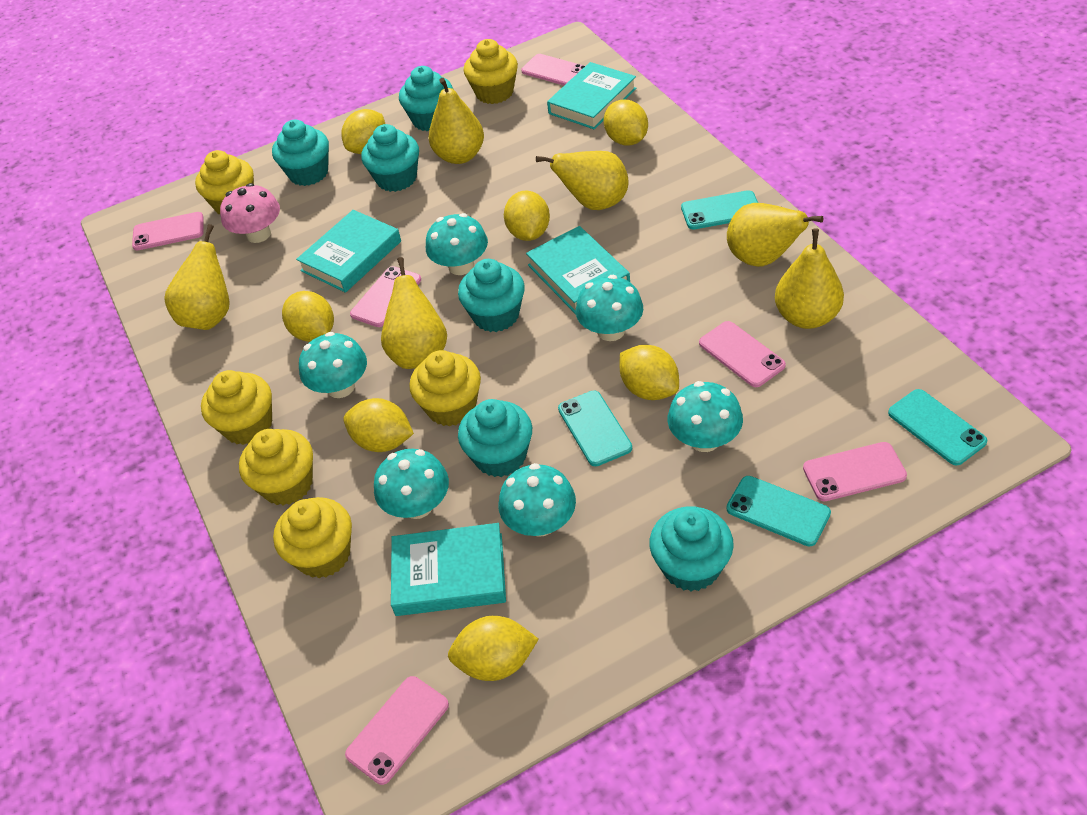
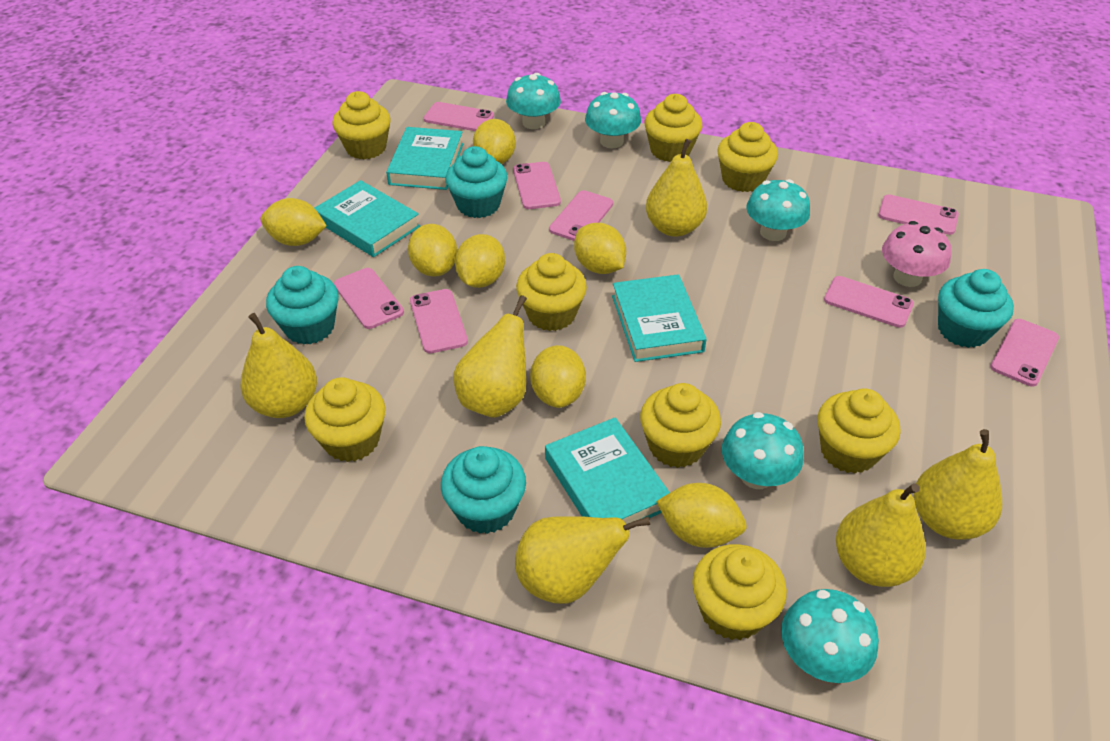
pink phone: 6 -> 8
turquoise cupcake: 6 -> 4
turquoise mushroom: 6 -> 5
turquoise phone: 4 -> 0
yellow cupcake: 6 -> 8

